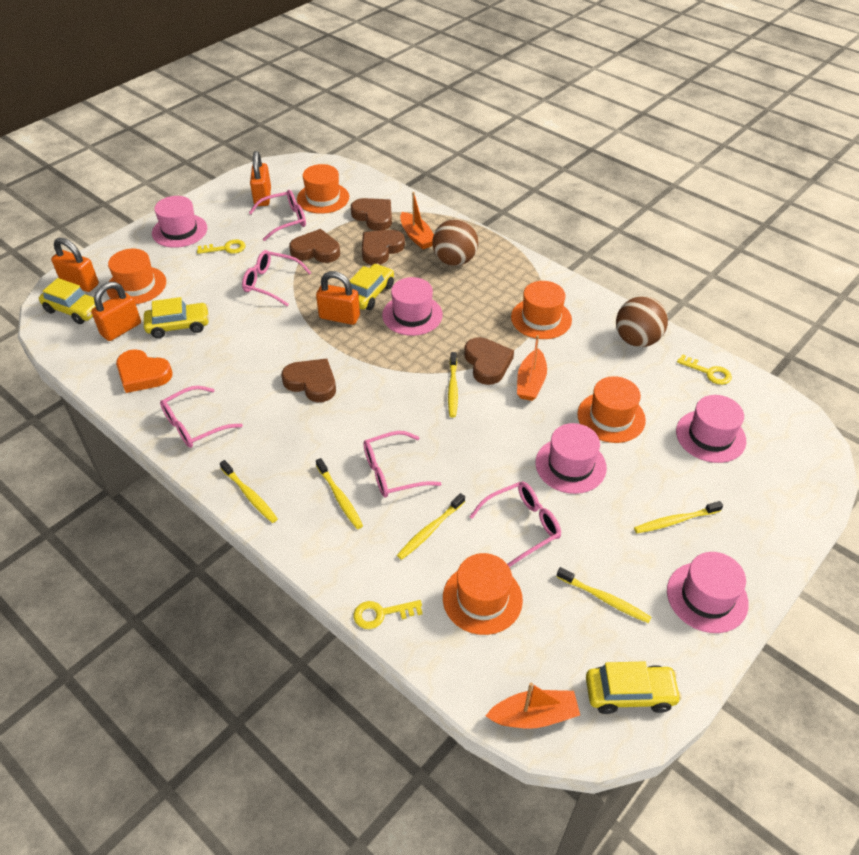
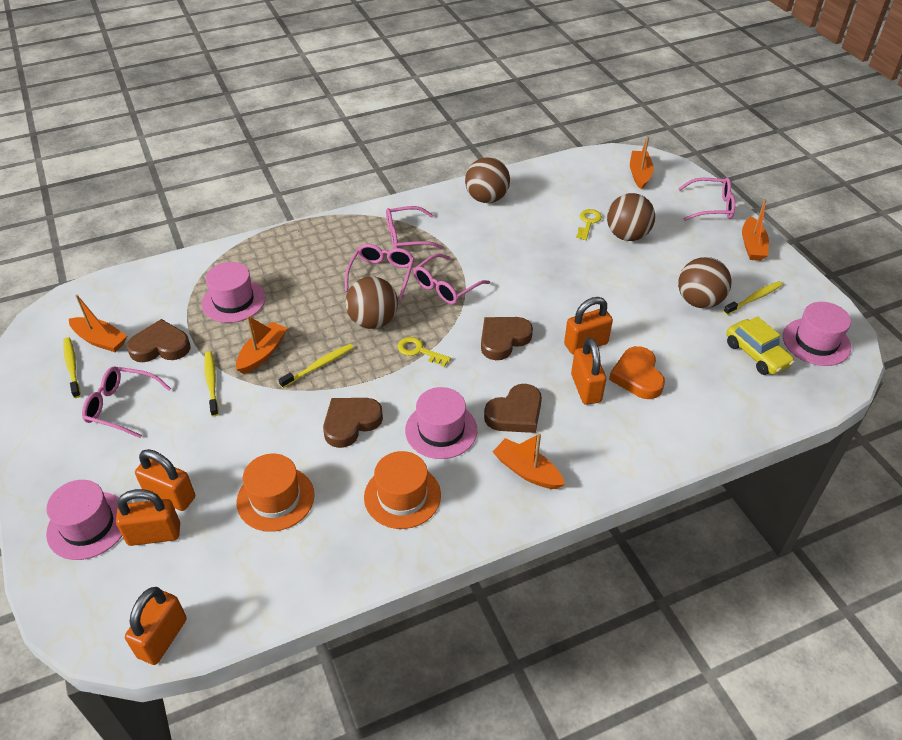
brown ball: 2 -> 4
brown heart: 5 -> 4
orange boat: 3 -> 5
orange hat: 5 -> 2
orange padlock: 4 -> 5
pink hat: 5 -> 4
yellow car: 4 -> 1
yellow key: 3 -> 2
yellow toothbrush: 6 -> 4

